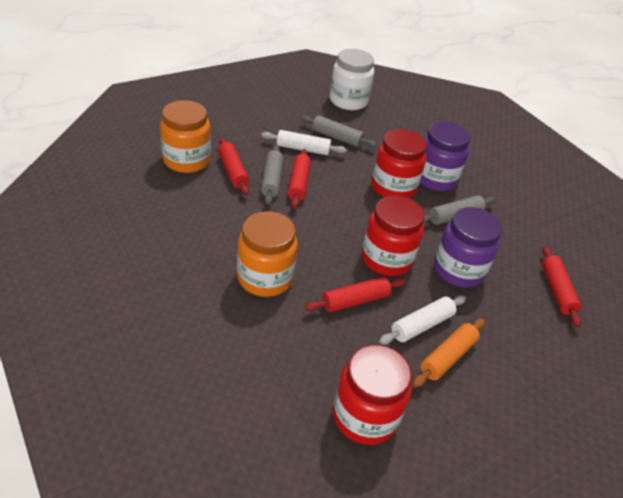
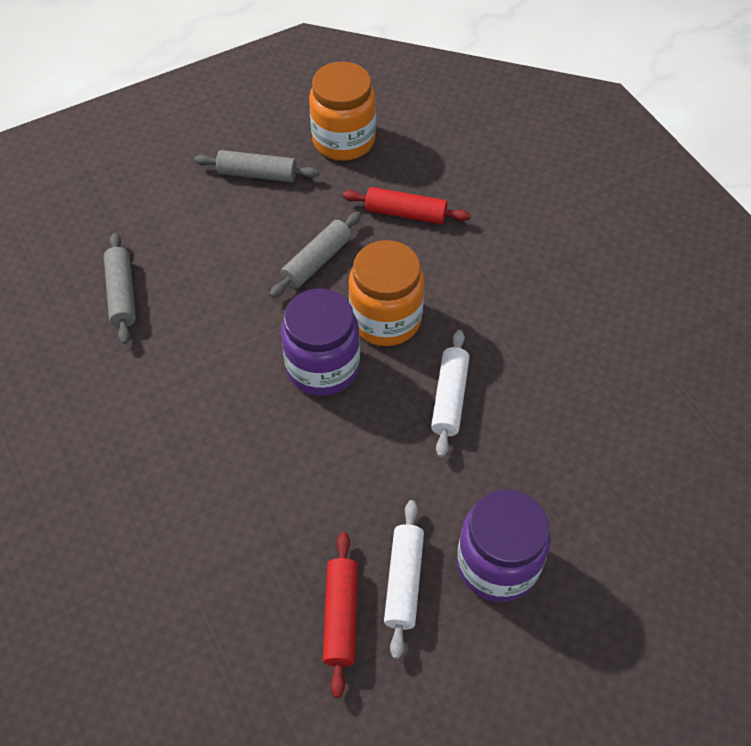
orange rolling pin: 1 -> 0
red jar: 3 -> 0
red rolling pin: 4 -> 2
white jar: 1 -> 0

